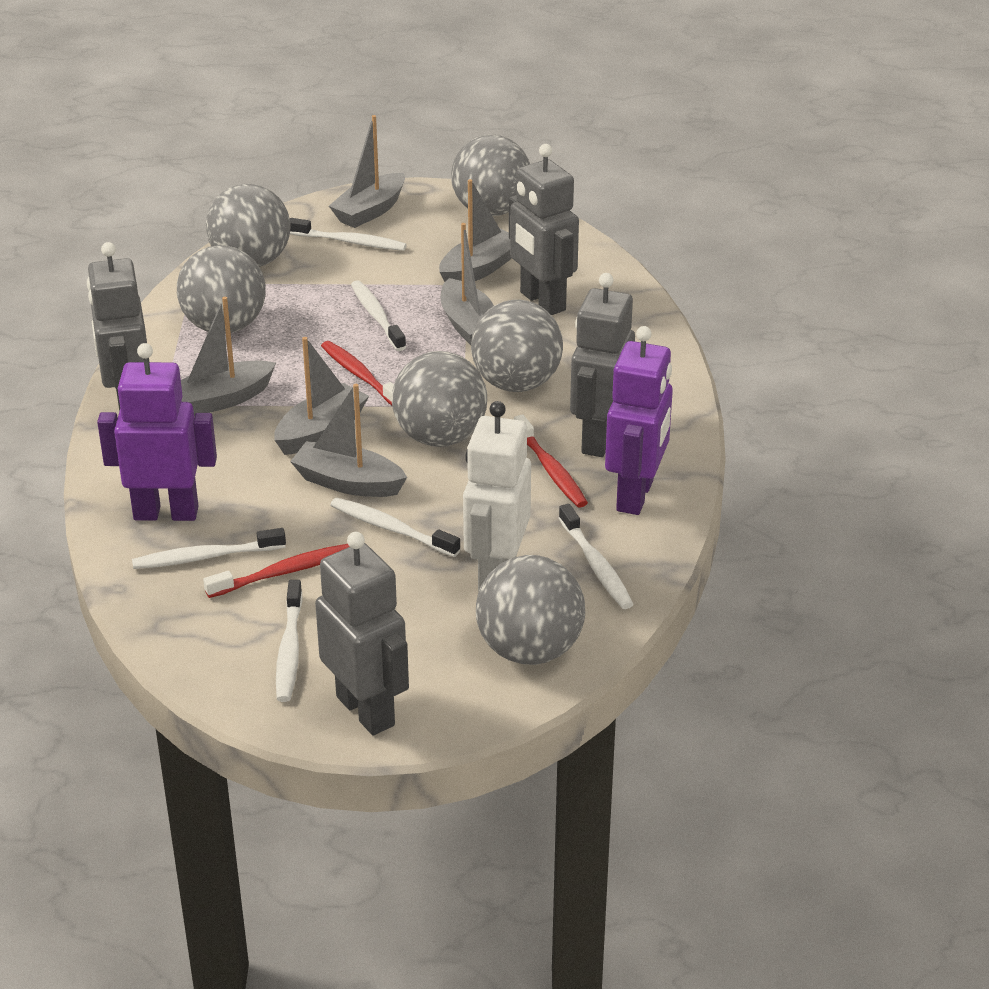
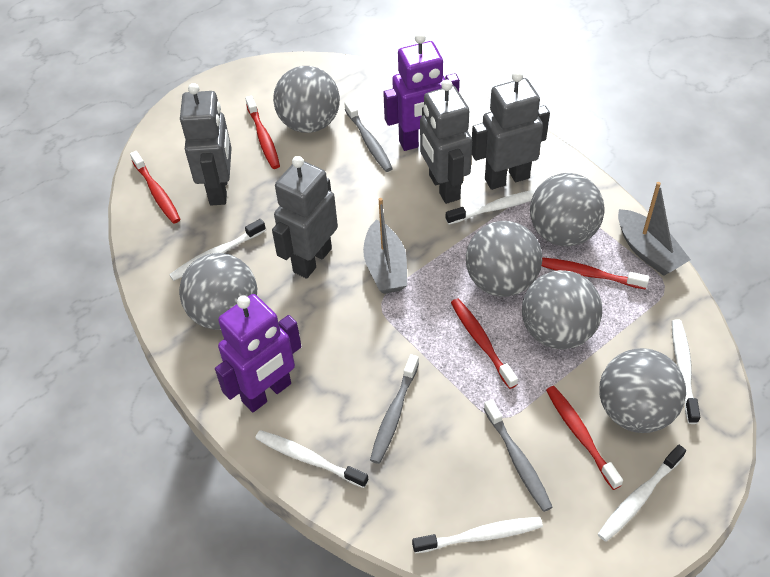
grey boat: 6 -> 2
grey toothbrush: 0 -> 3
red toothbrush: 3 -> 5
white robot: 1 -> 0

